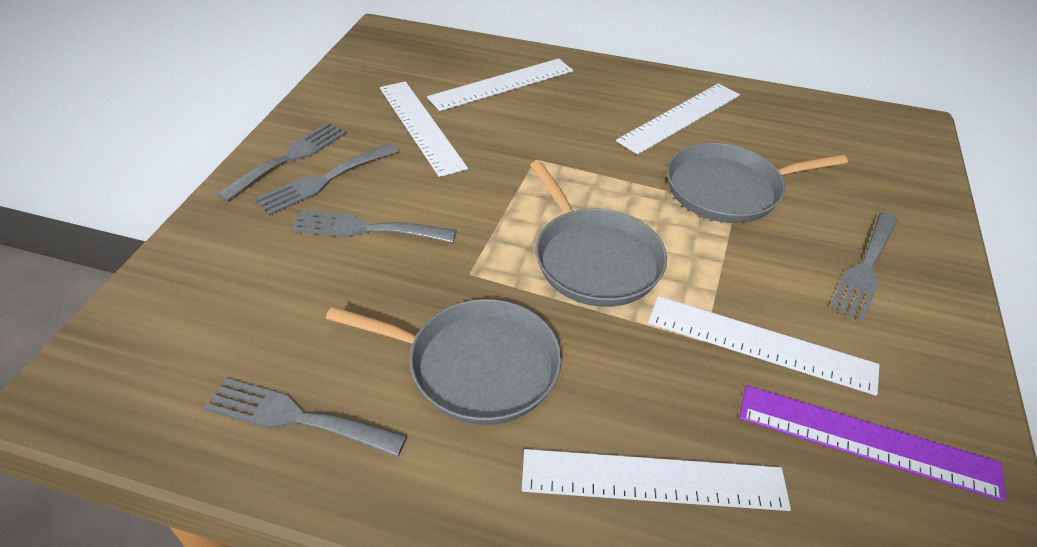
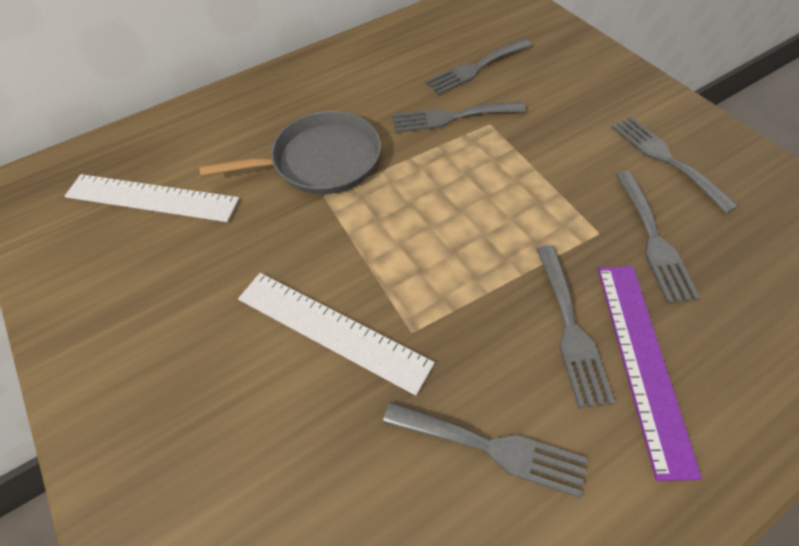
grey fork: 5 -> 6
grey pan: 3 -> 1
white ruler: 5 -> 2

